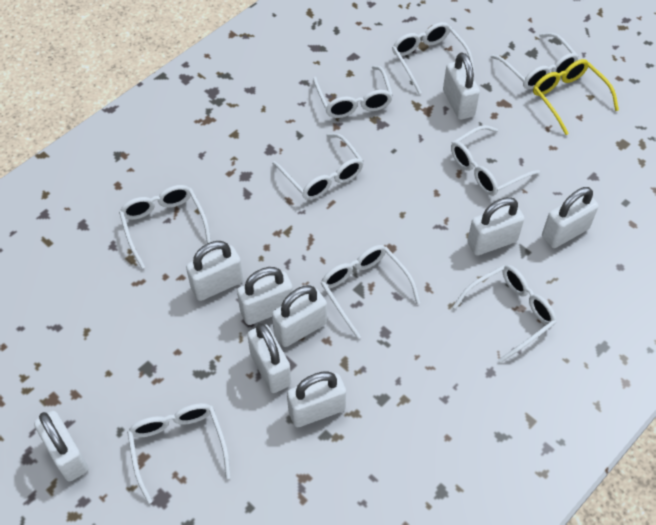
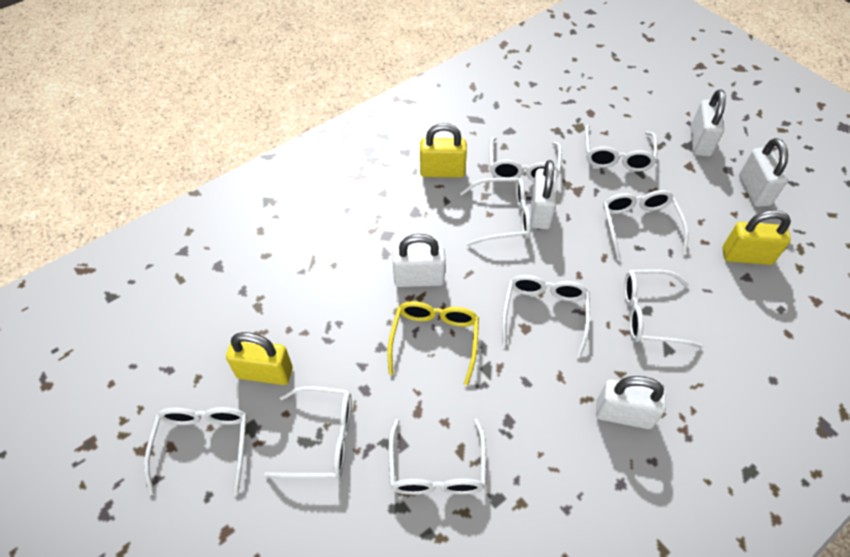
white padlock: 9 -> 5
yellow padlock: 0 -> 3

